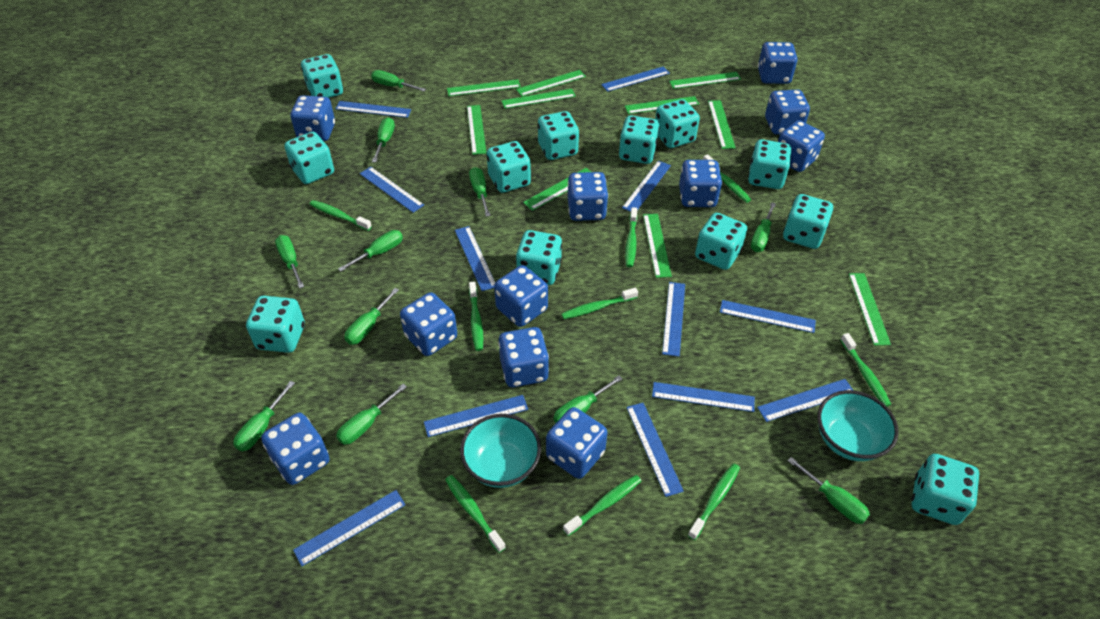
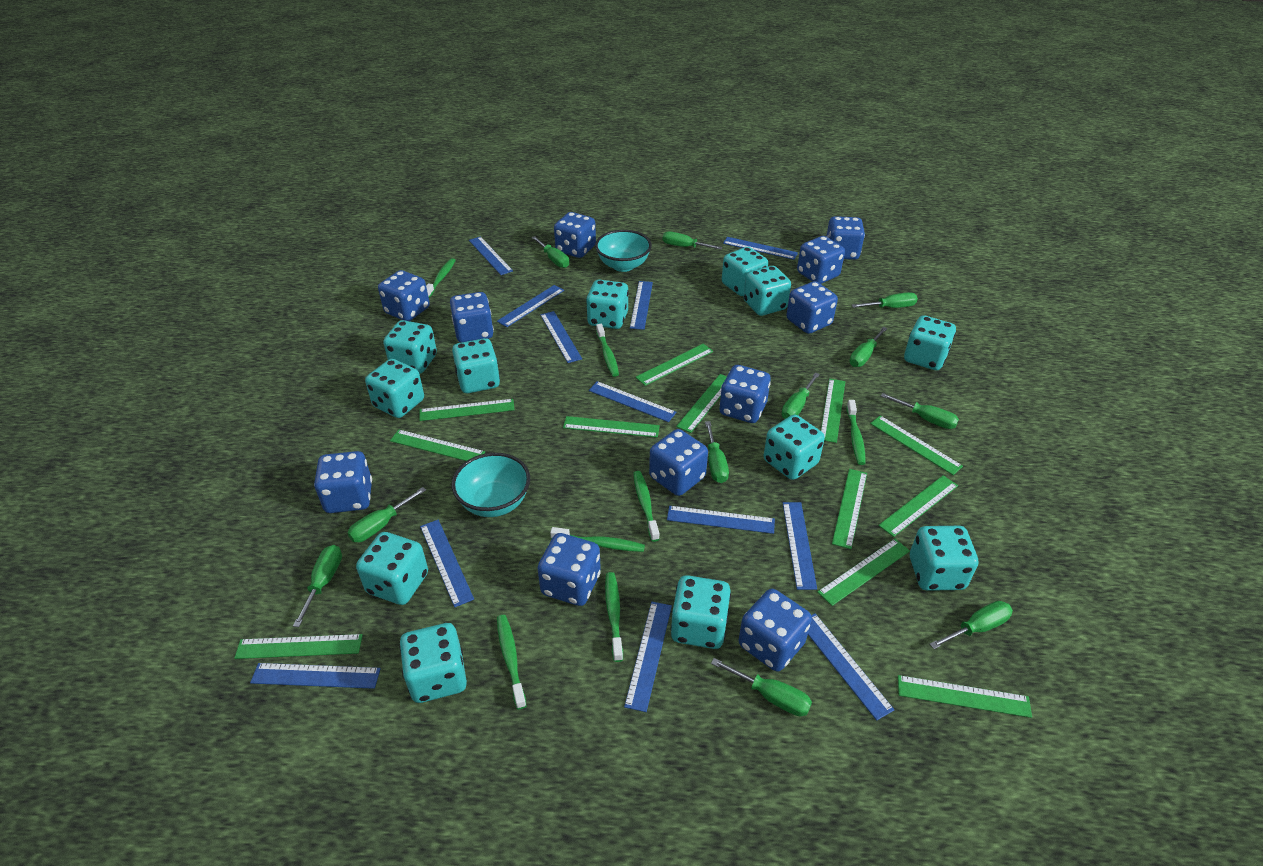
green ruler: 10 -> 12
green toothbrush: 9 -> 7

